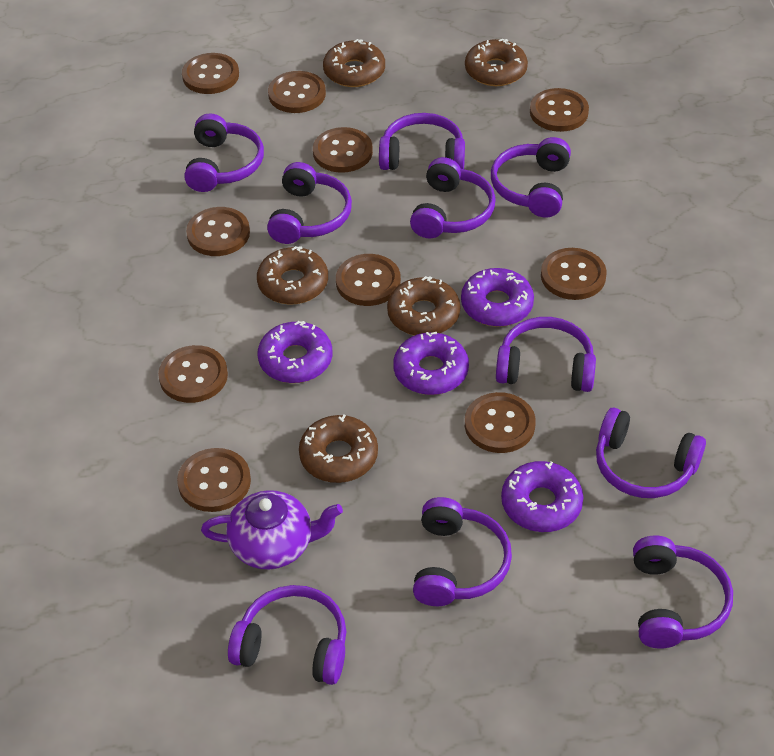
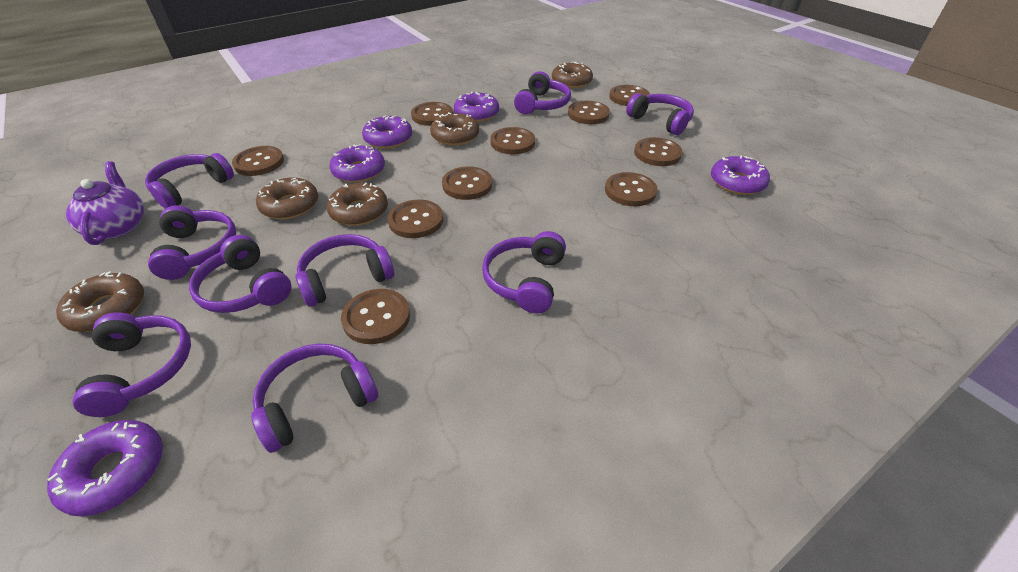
purple donut: 4 -> 5
purple headphones: 10 -> 9

